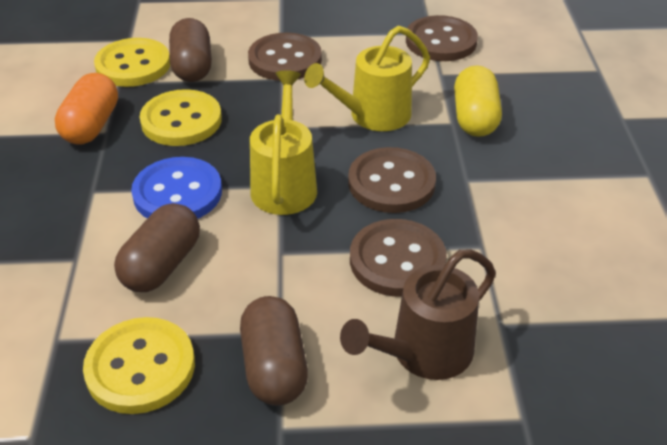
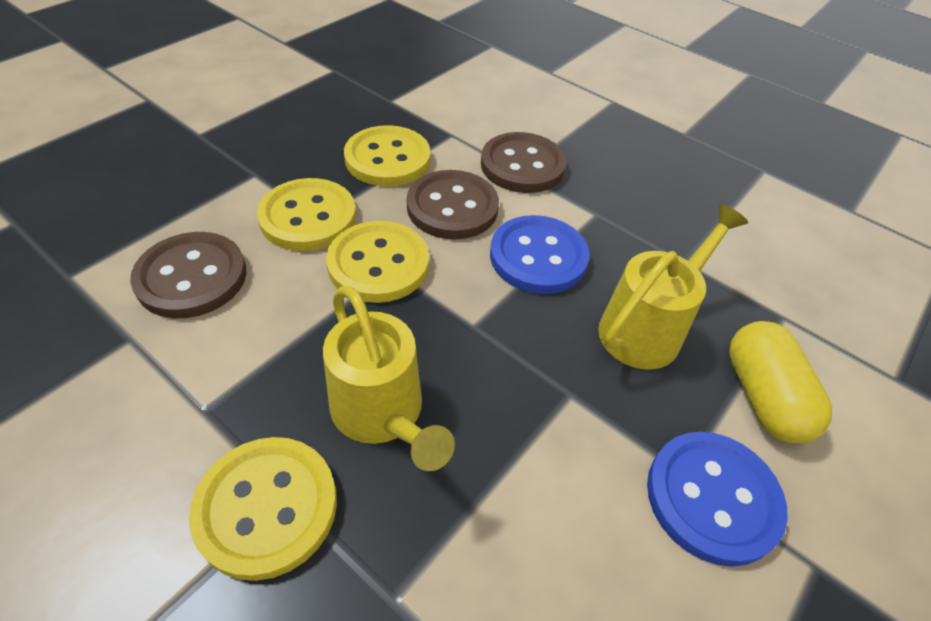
blue button: 1 -> 2
brown button: 4 -> 3
brown capsule: 3 -> 0
brown watering can: 1 -> 0
orange capsule: 1 -> 0
yellow button: 3 -> 4

